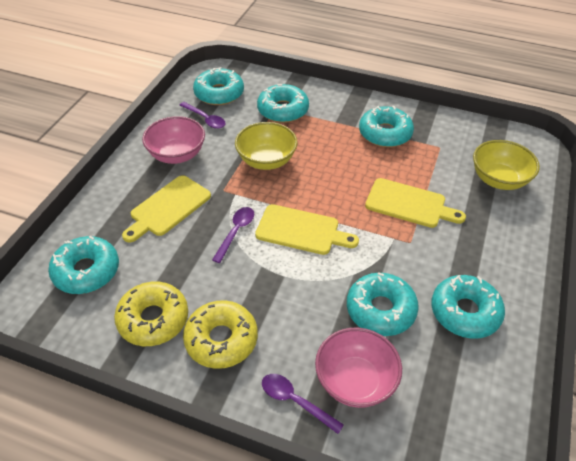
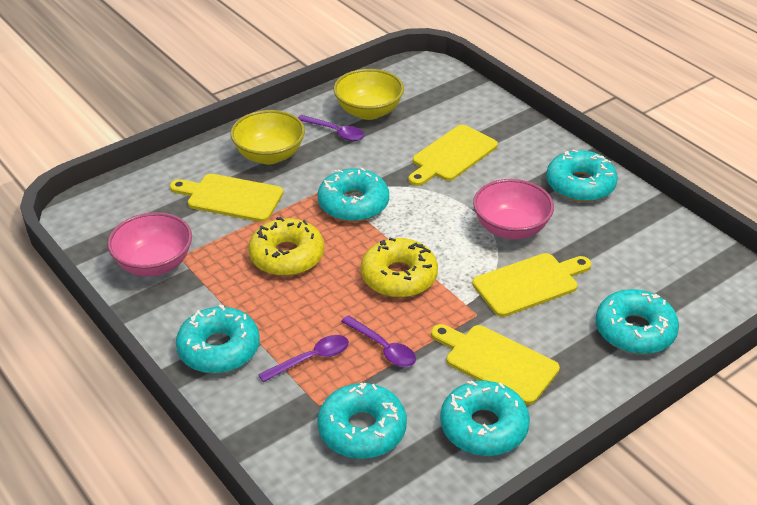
yellow cutting board: 3 -> 4

